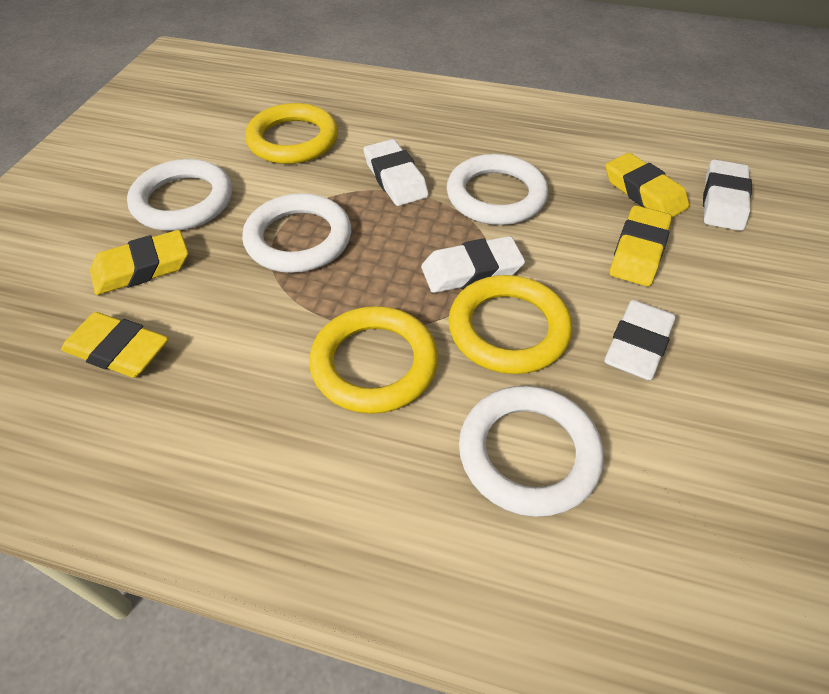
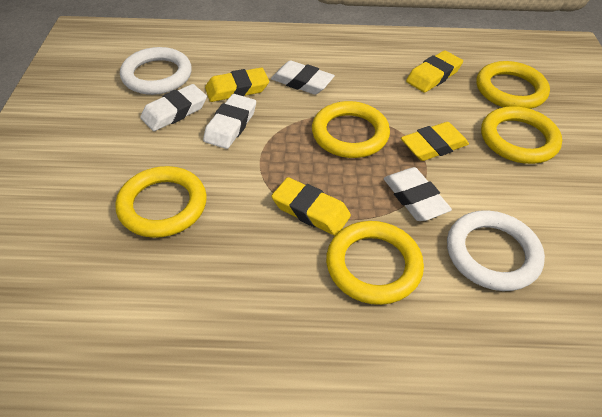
white ring: 4 -> 2
yellow ring: 3 -> 5

